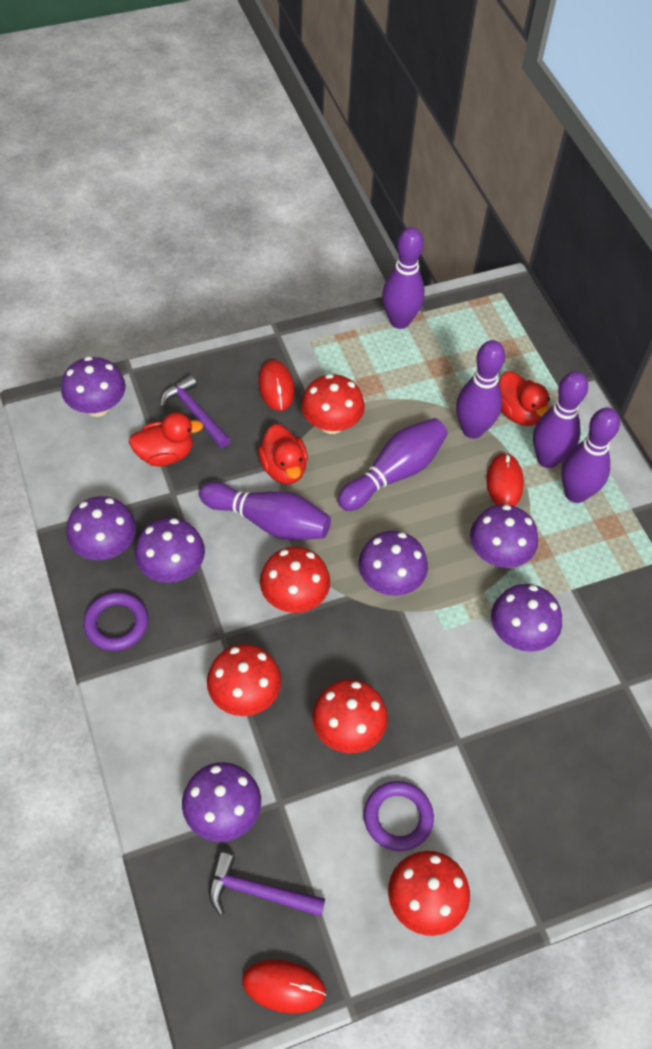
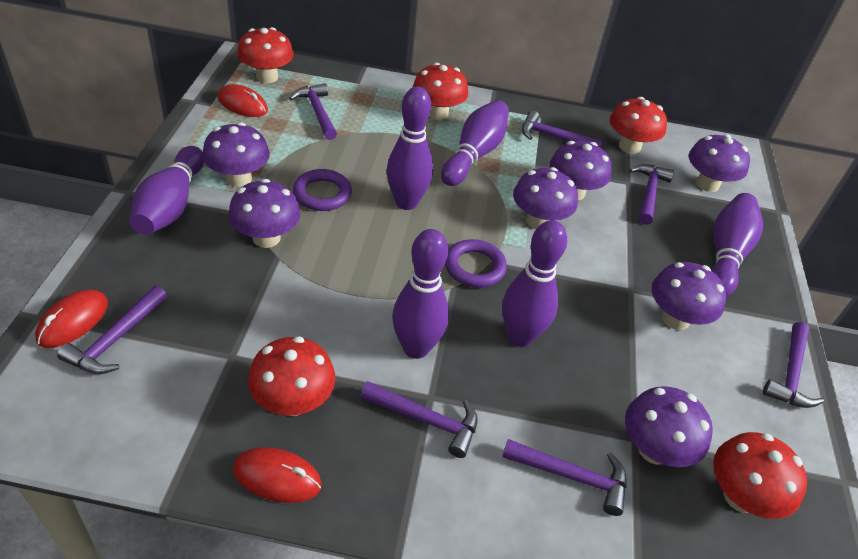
purple hammer: 2 -> 7
red duck: 3 -> 0

